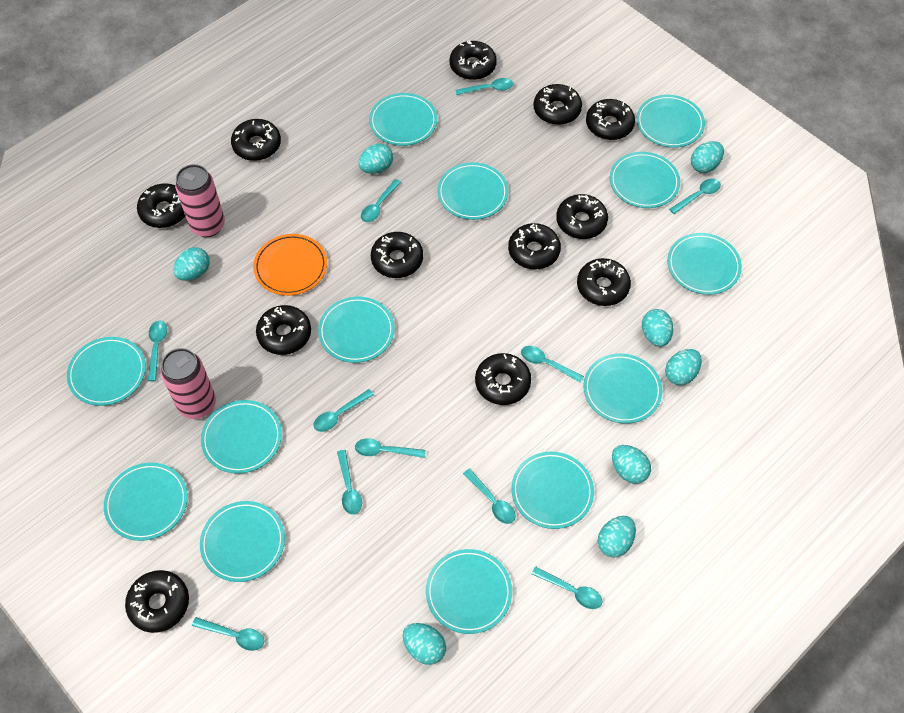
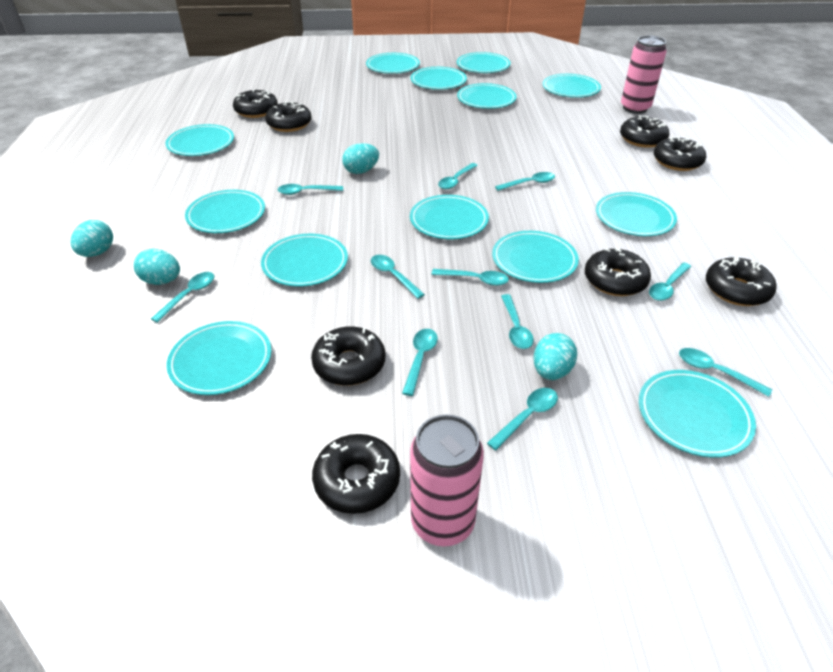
black donut: 12 -> 8
orange plate: 1 -> 0
turquoise egg: 8 -> 4

